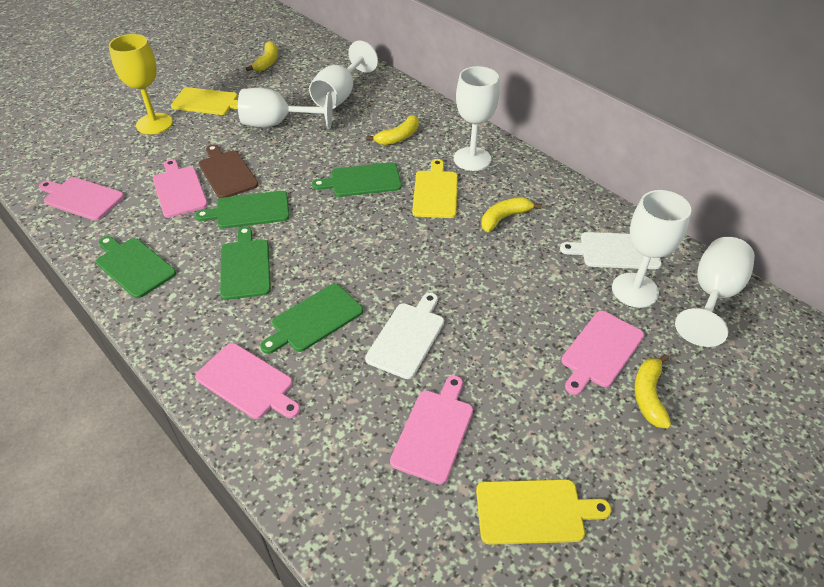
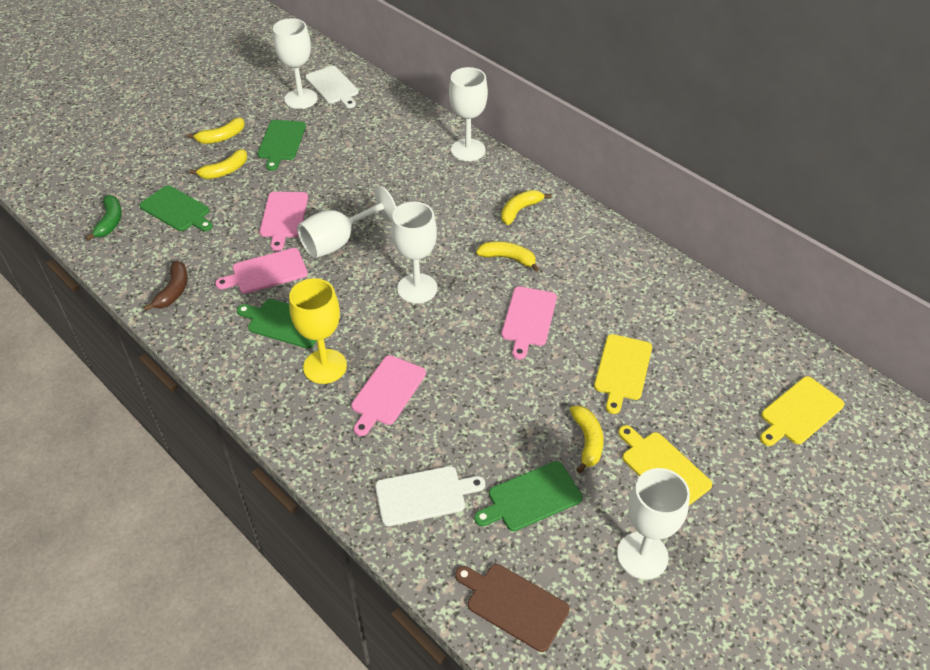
brown banana: 0 -> 1
green banana: 0 -> 1
green cutting board: 5 -> 4
pink cutting board: 5 -> 4
yellow banana: 4 -> 5

